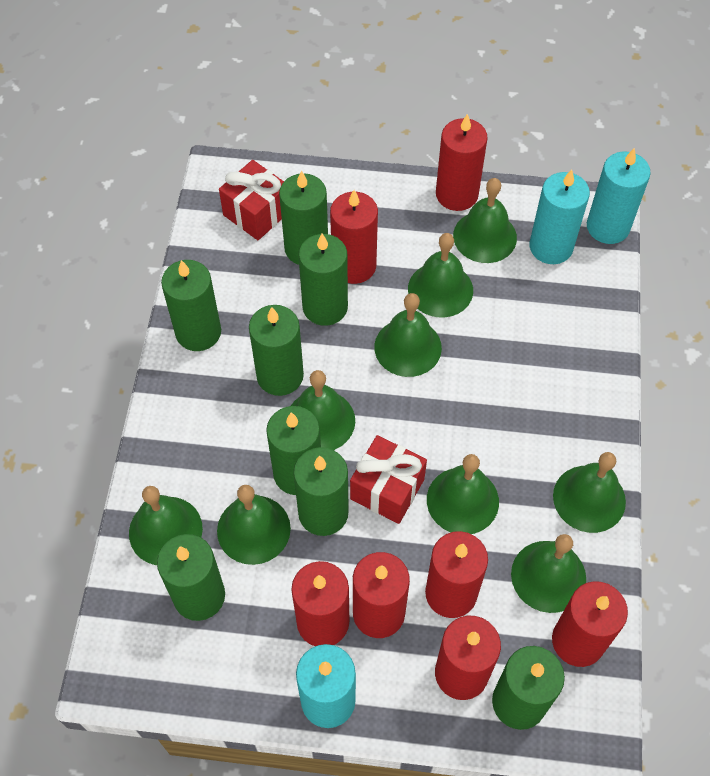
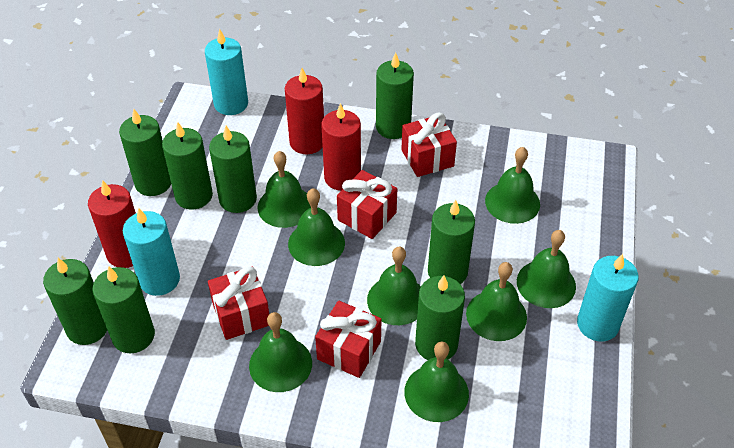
green bell: 9 -> 8
red candle: 7 -> 3
red gift: 2 -> 4

